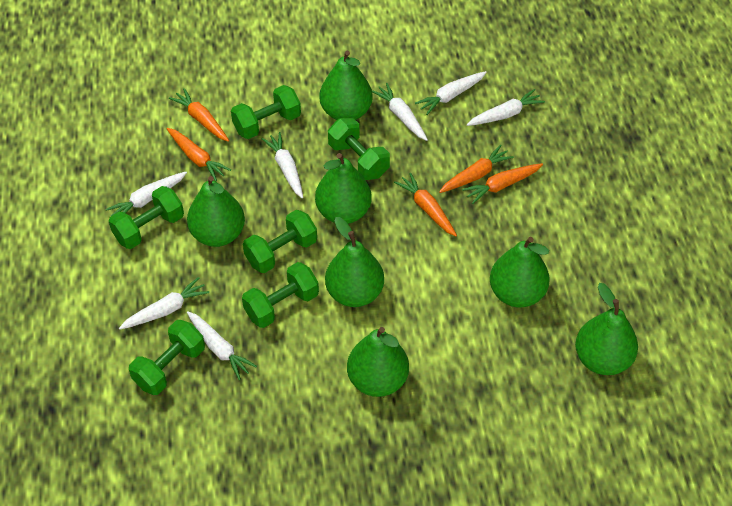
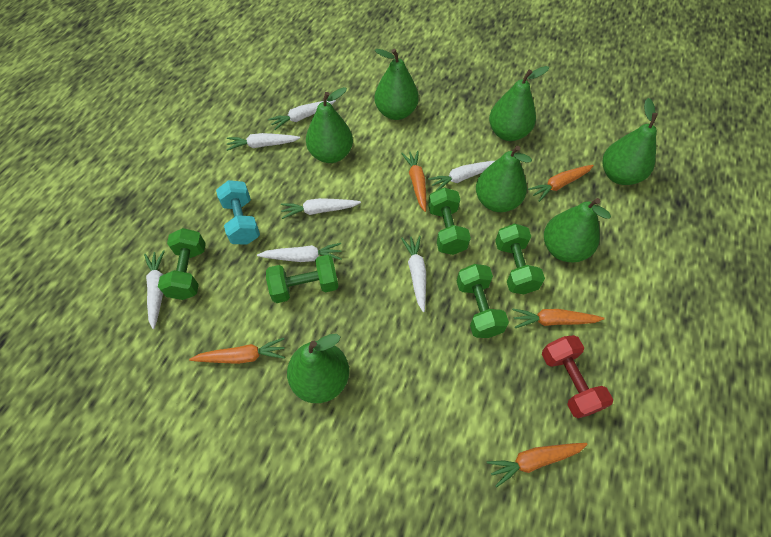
green dumbbell: 6 -> 5
red dumbbell: 0 -> 1
turquoise dumbbell: 0 -> 1

